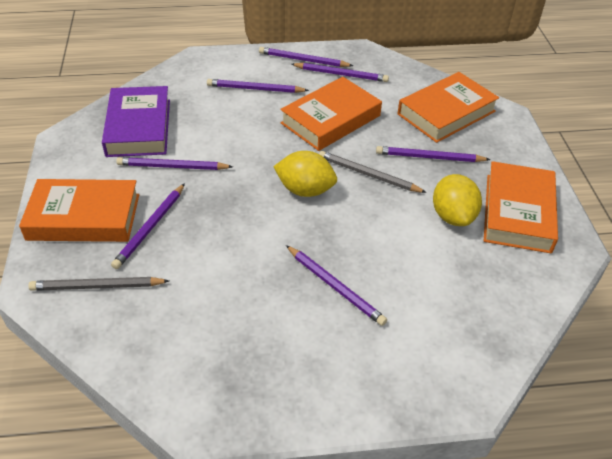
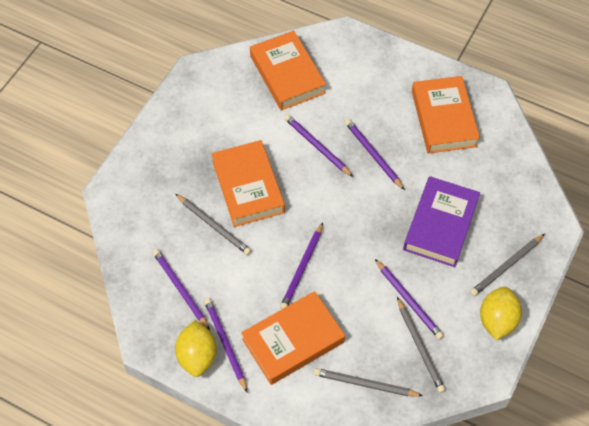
grey pencil: 2 -> 4
purple pencil: 7 -> 6

